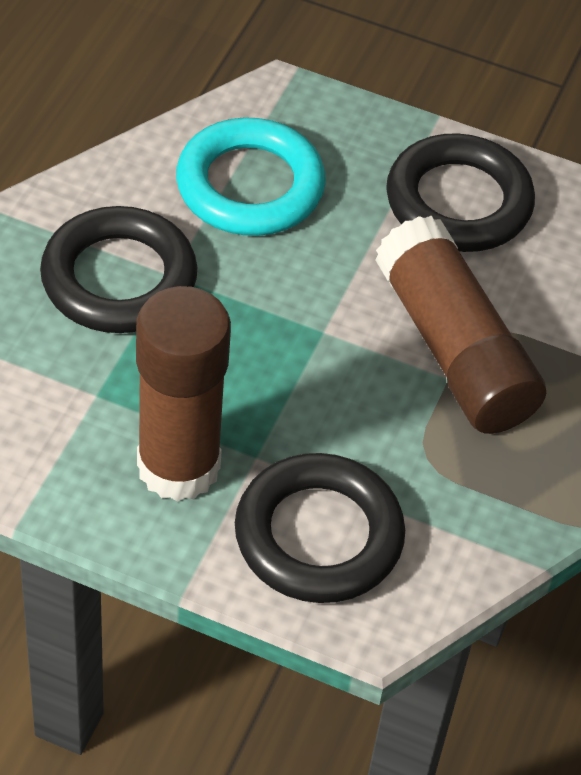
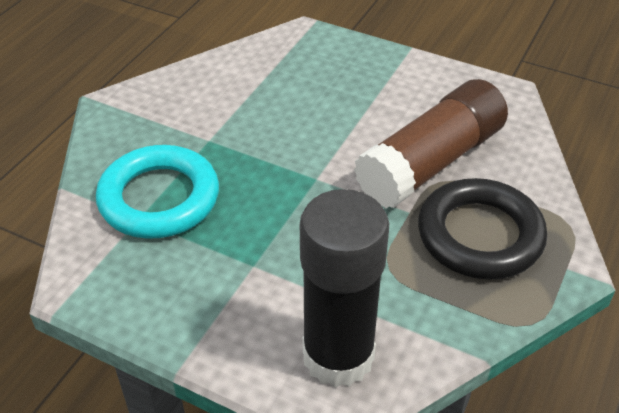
black glue stick: 0 -> 1
black ring: 3 -> 1
brown glue stick: 2 -> 1

